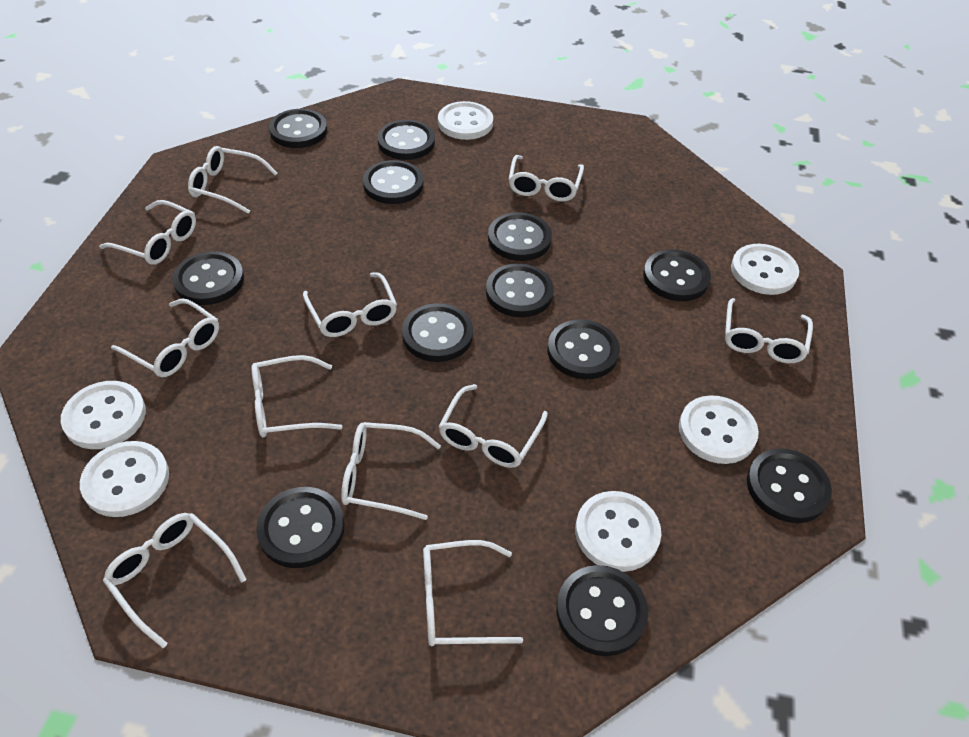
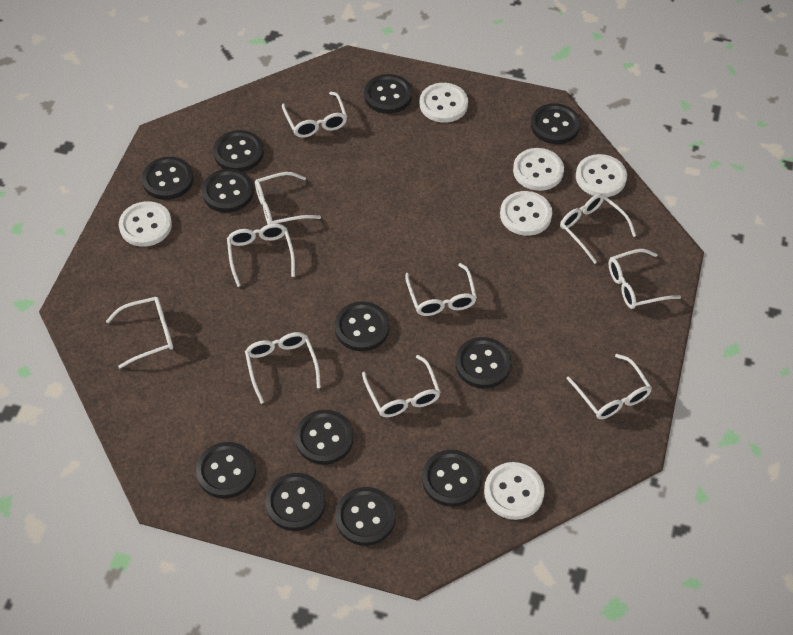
white glasses: 11 -> 10

